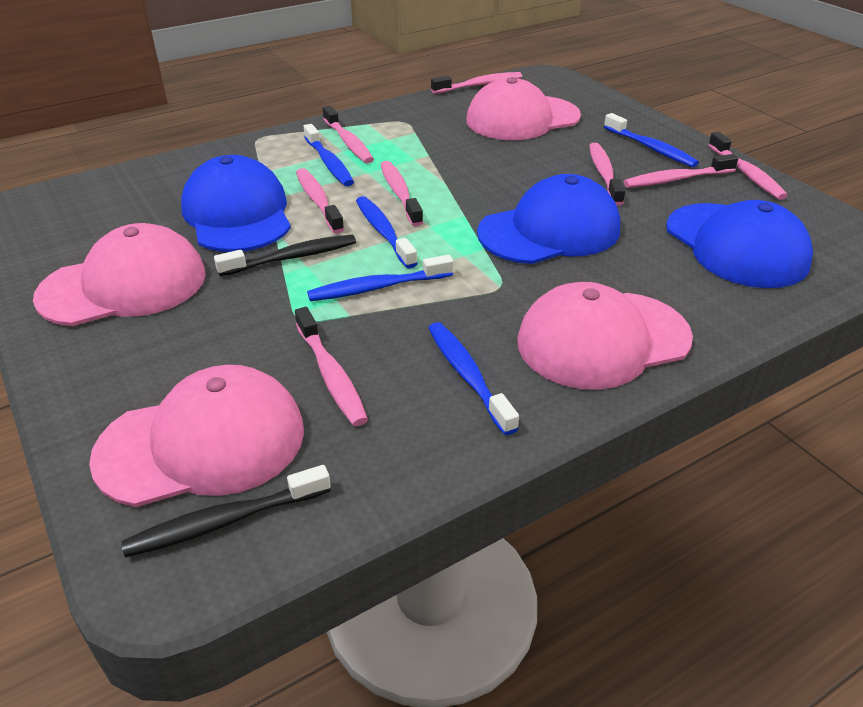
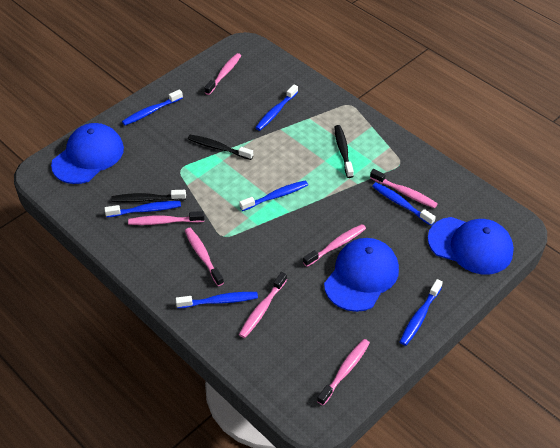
black toothbrush: 2 -> 3
blue toothbrush: 5 -> 7
pink cap: 4 -> 0
pink toothbrush: 8 -> 7

